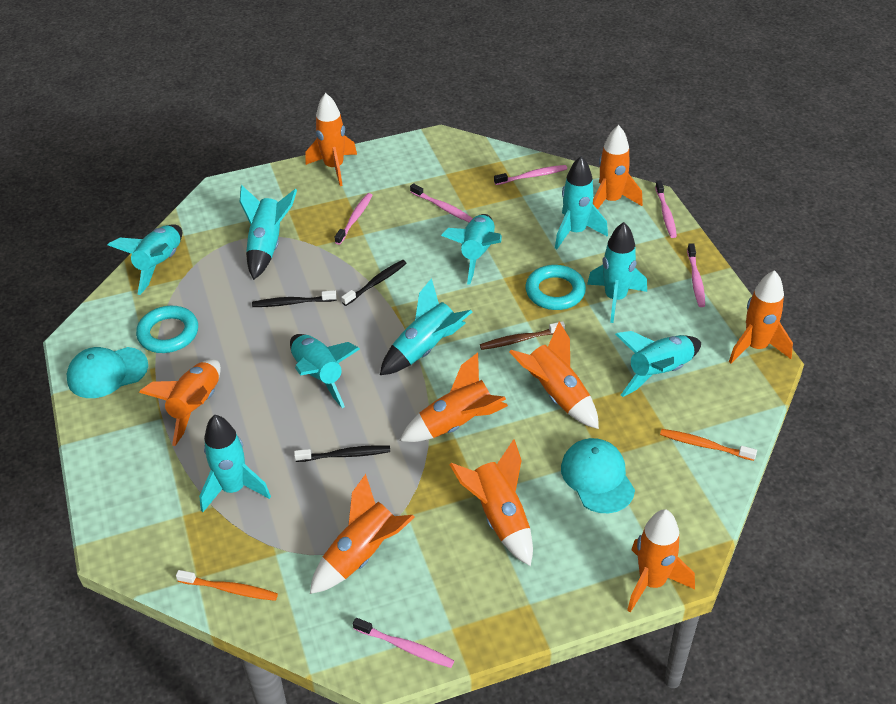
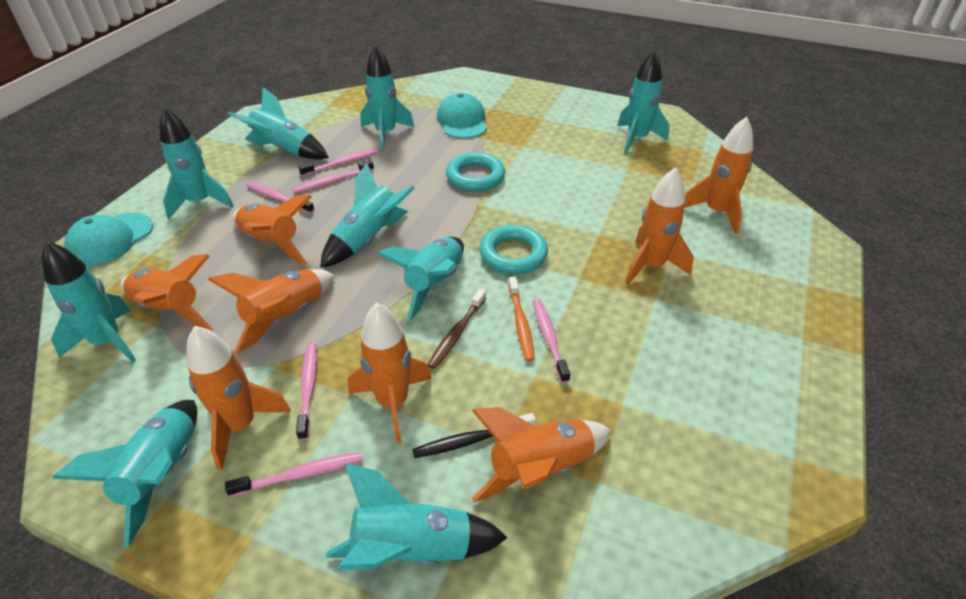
black toothbrush: 3 -> 1
orange rocket: 9 -> 8
orange toothbrush: 2 -> 1

